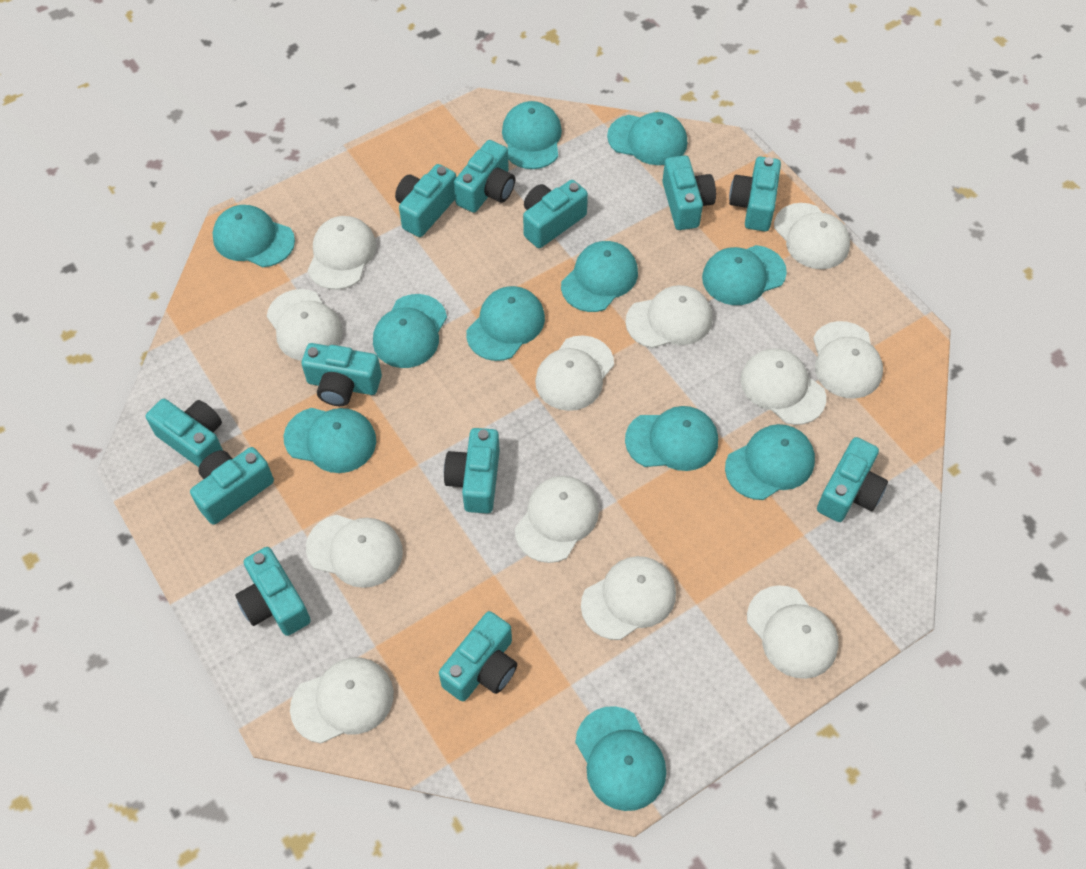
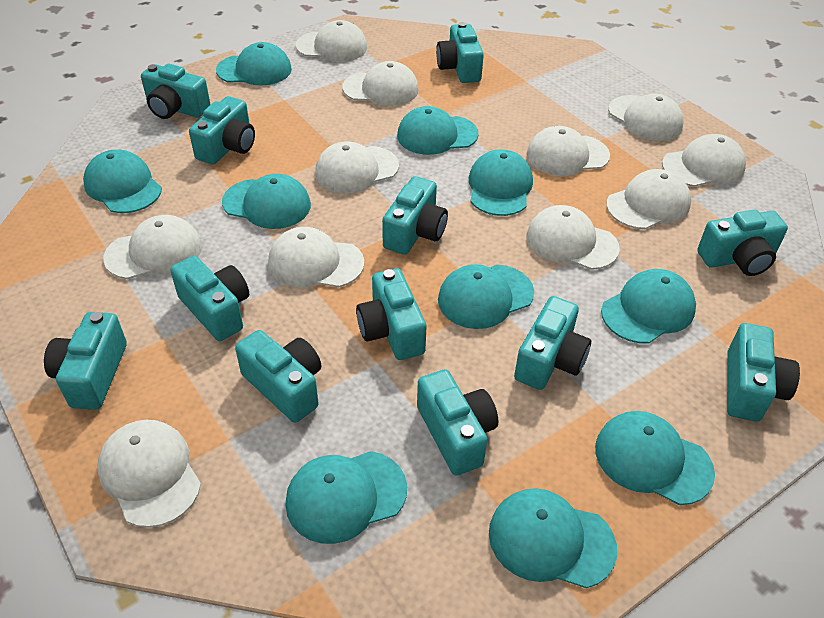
turquoise cap: 11 -> 10
white cap: 12 -> 11

